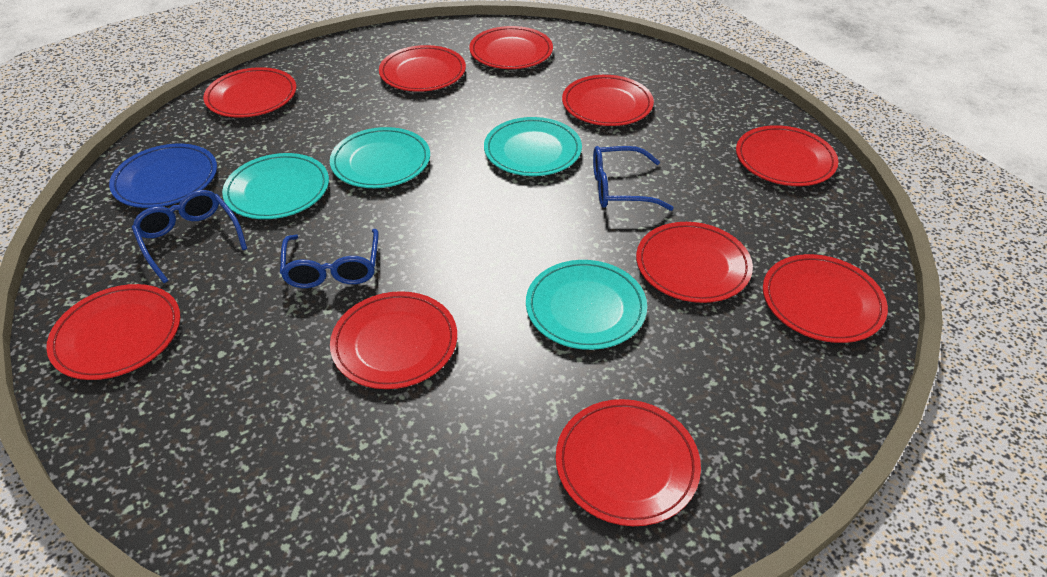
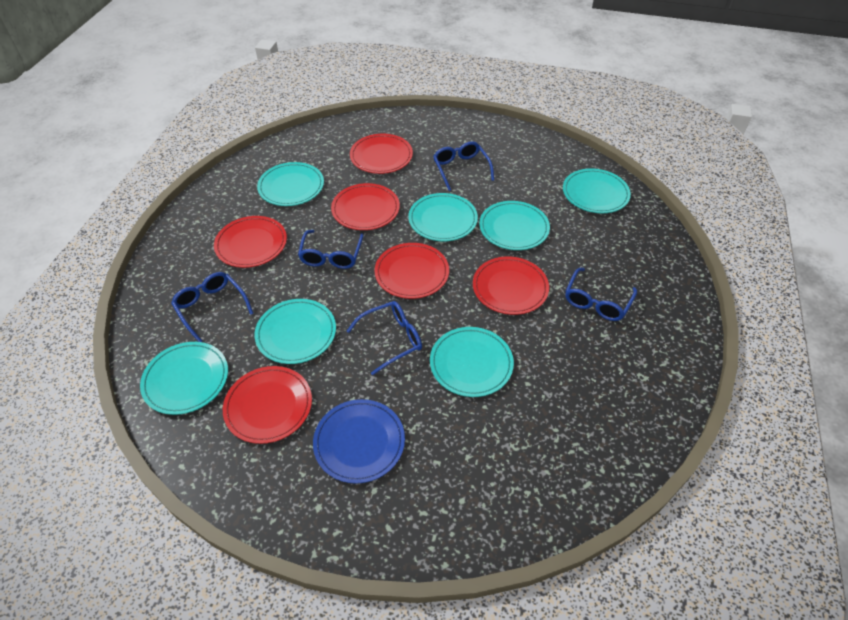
blue glasses: 3 -> 5
red plate: 10 -> 6
turquoise plate: 4 -> 7

